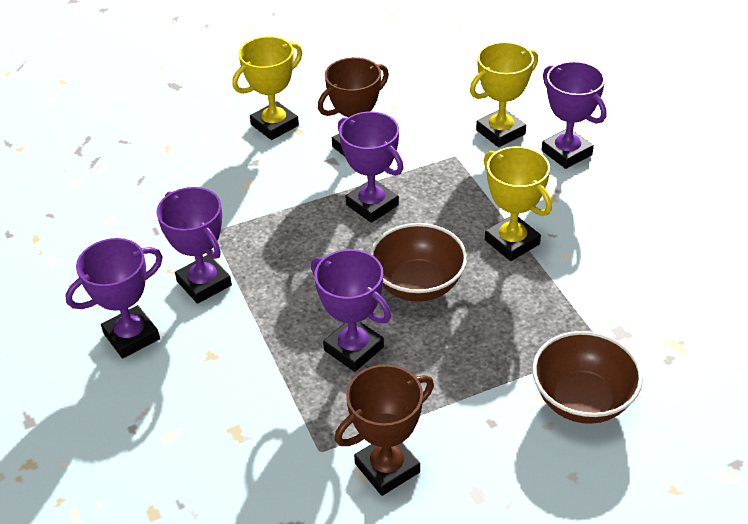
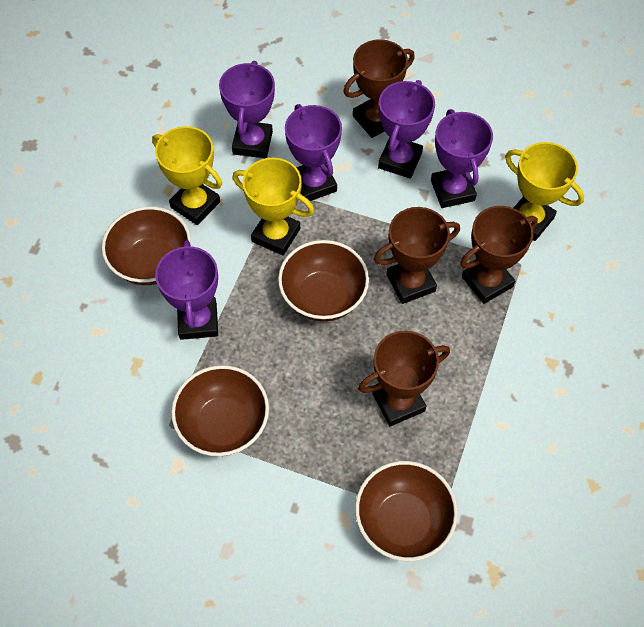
brown bowl: 2 -> 4
brown trophy: 2 -> 4

